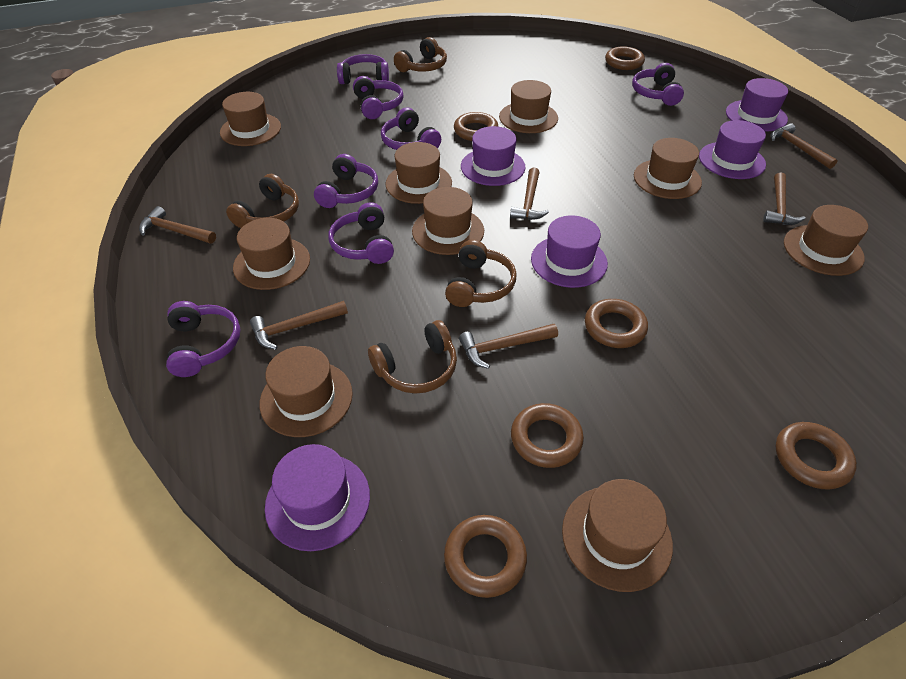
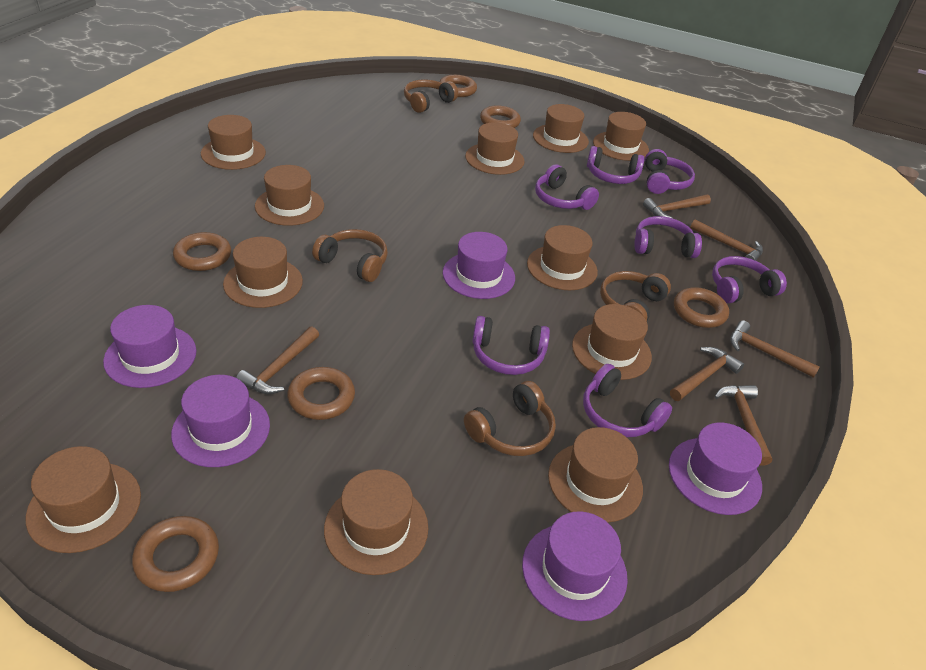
brown hat: 9 -> 11

